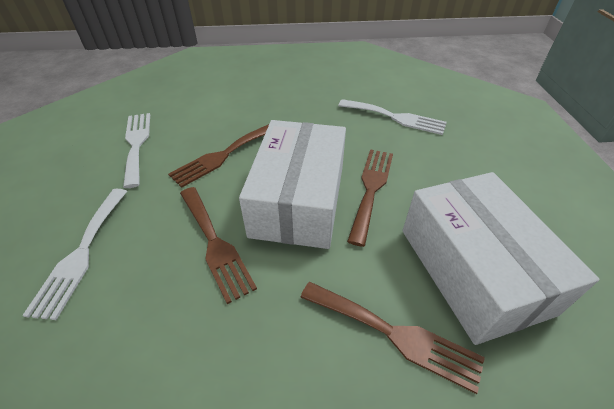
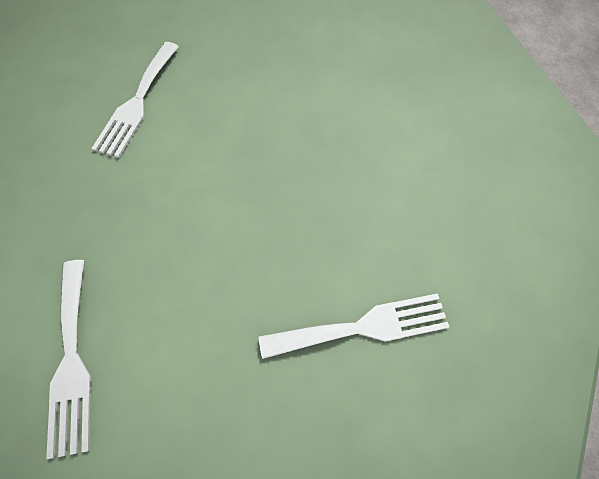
brown fork: 4 -> 0
white box: 2 -> 0

